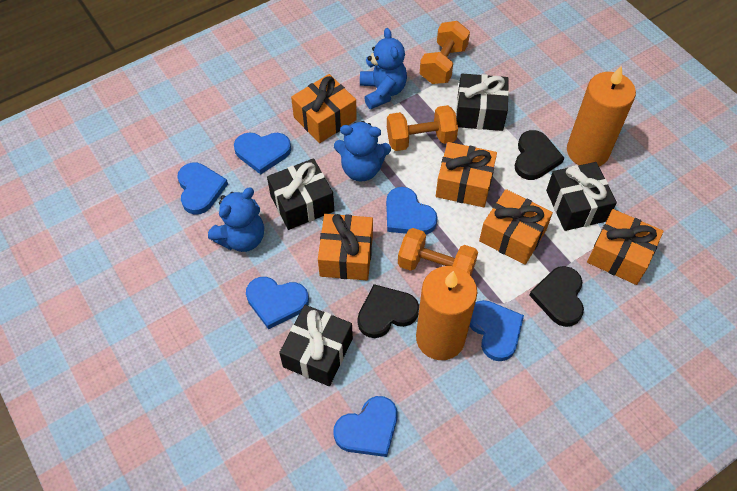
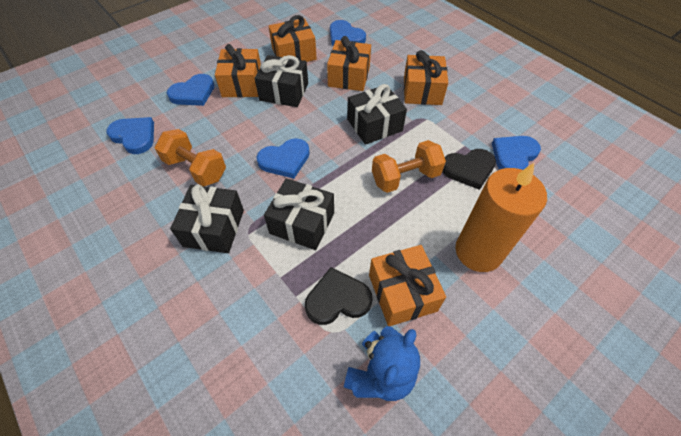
black heart: 3 -> 2
blue heart: 6 -> 5
blue teddy bear: 3 -> 1
orange candle: 2 -> 1
orange dumbbell: 3 -> 2

